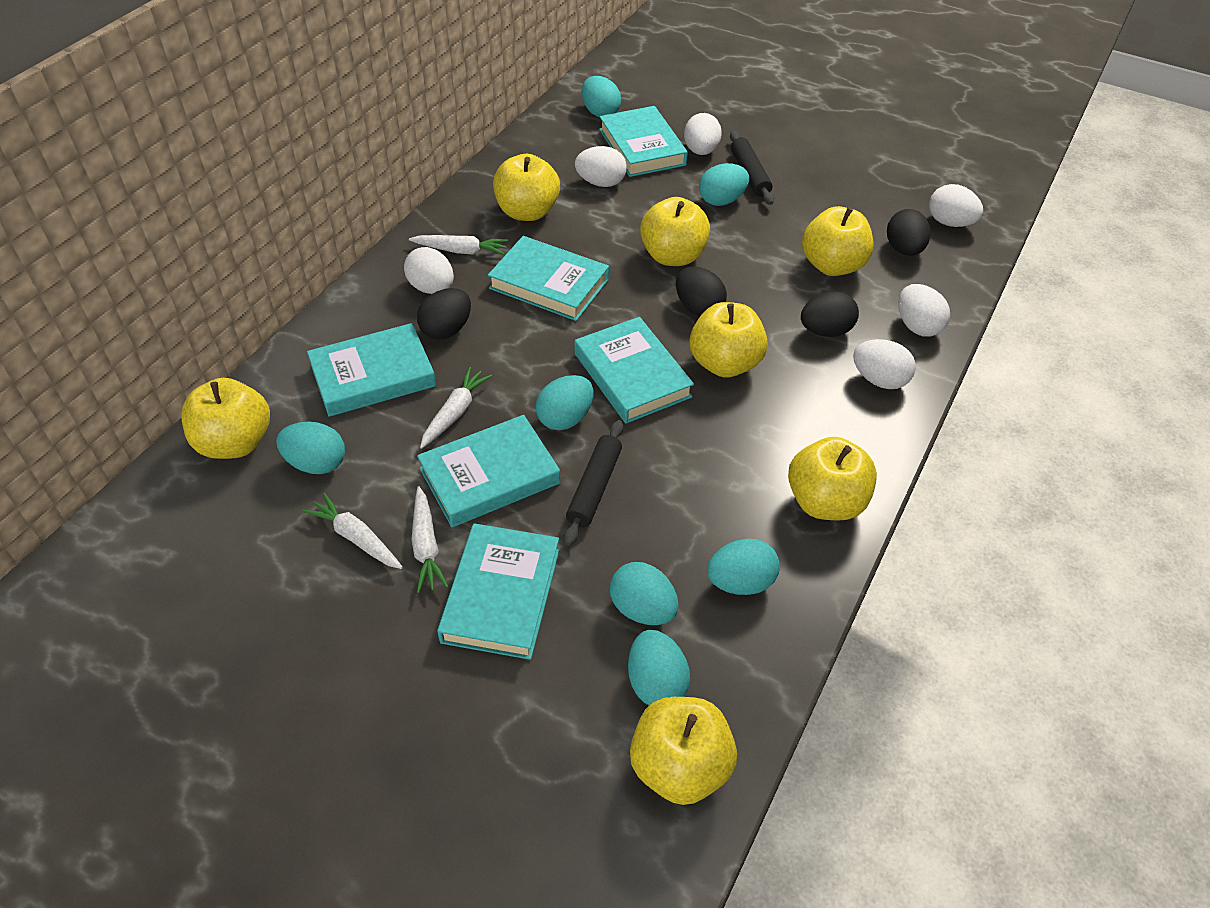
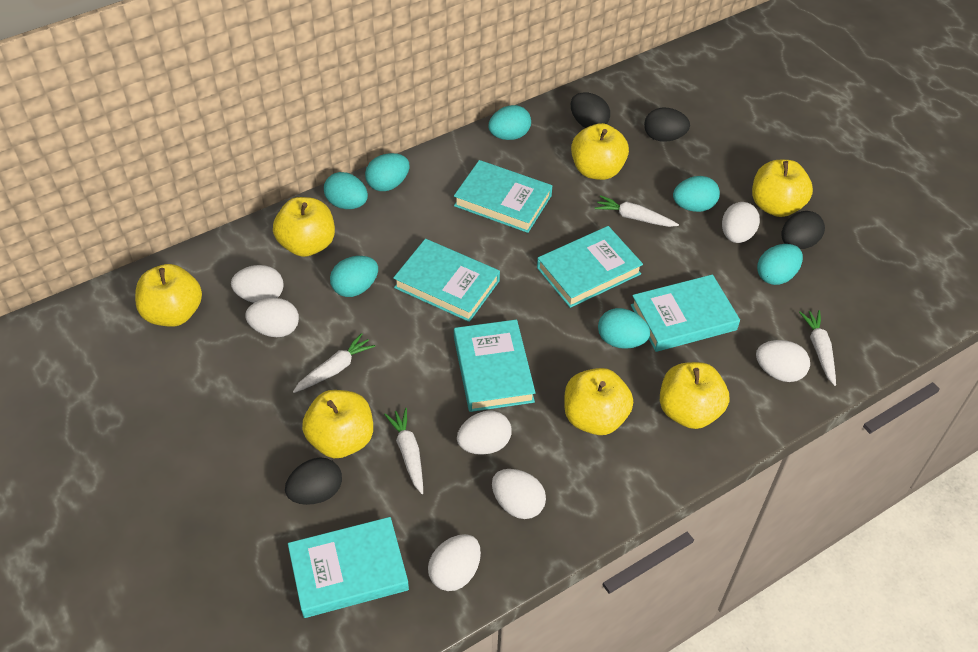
black rolling pin: 2 -> 0
white egg: 6 -> 7

